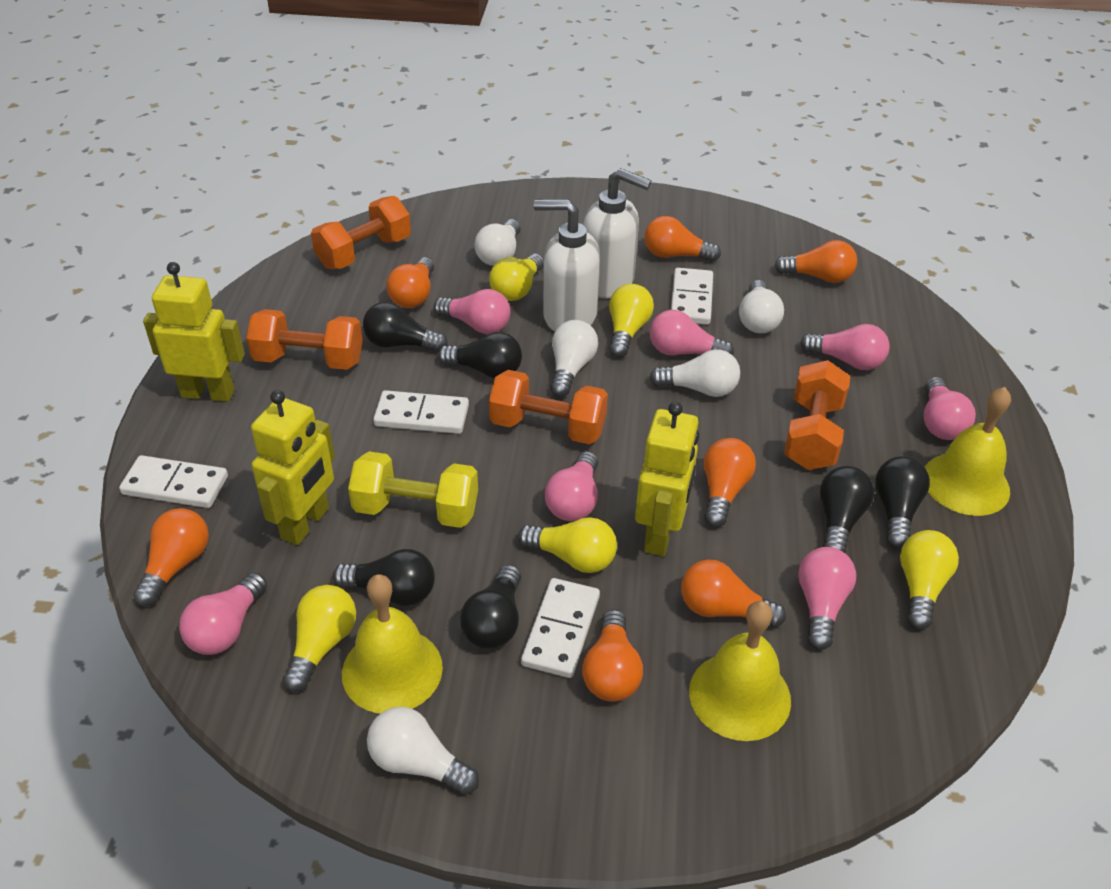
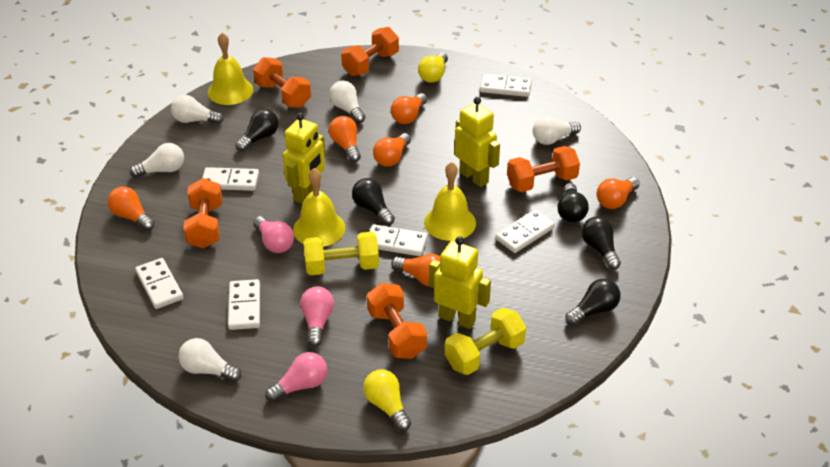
black light bulb: 6 -> 5
orange dumbbell: 4 -> 5
orange light bulb: 7 -> 6
pink light bulb: 7 -> 3
white domino: 4 -> 6
white soap dispenser: 2 -> 0
yellow dumbbell: 1 -> 2
yellow light bulb: 5 -> 2

